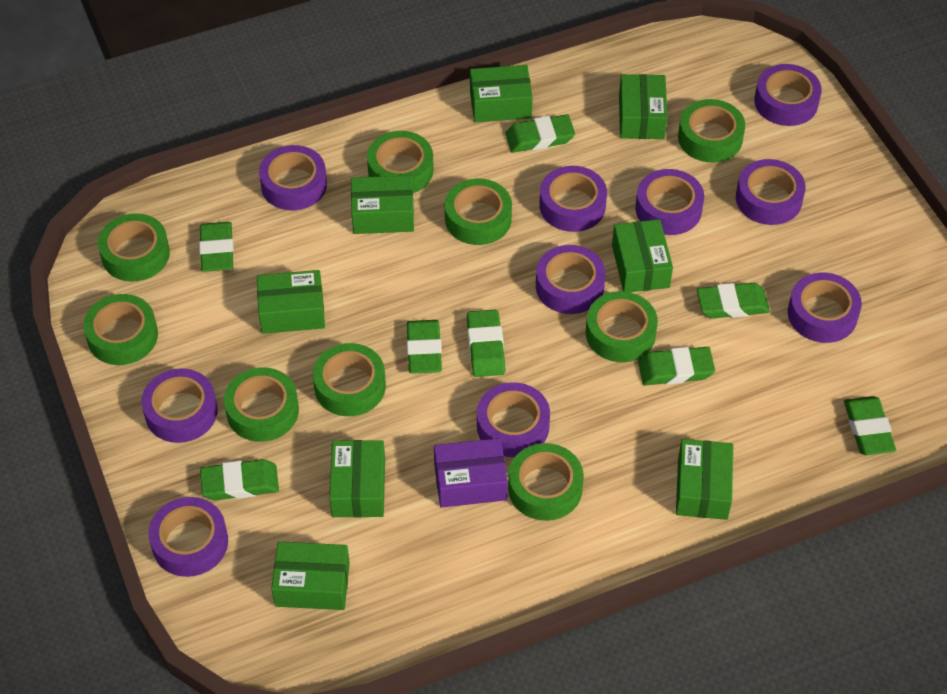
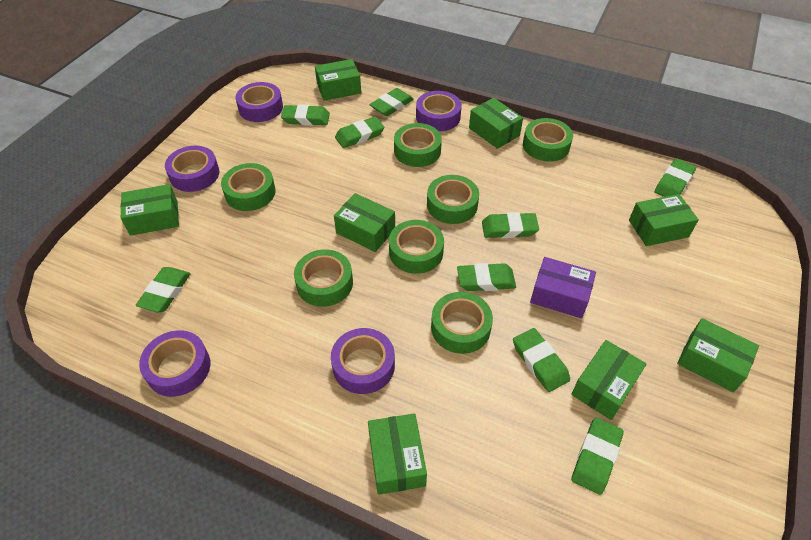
green eraser: 8 -> 9
green tape: 9 -> 7
purple tape: 10 -> 5

